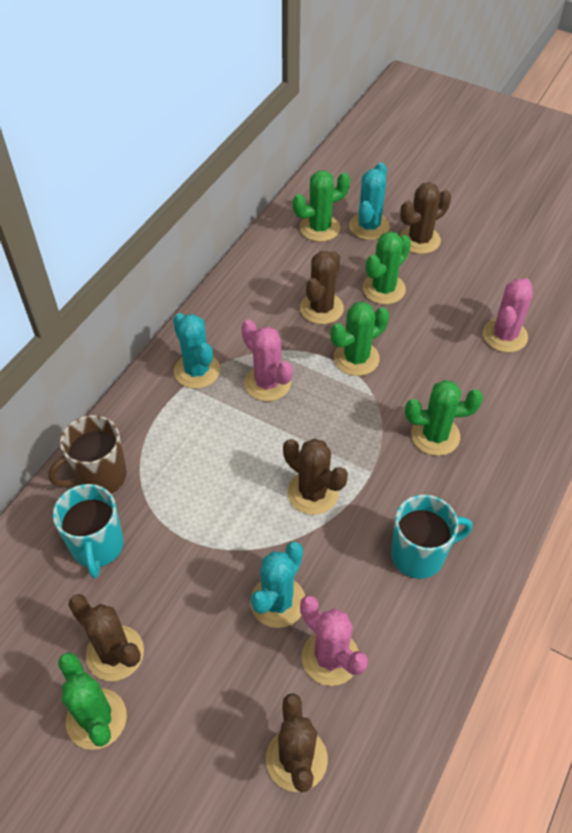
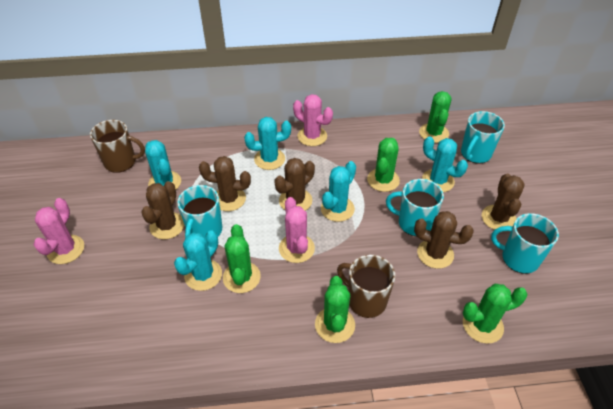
brown mug: 1 -> 2
turquoise cactus: 3 -> 5
turquoise mug: 2 -> 4

